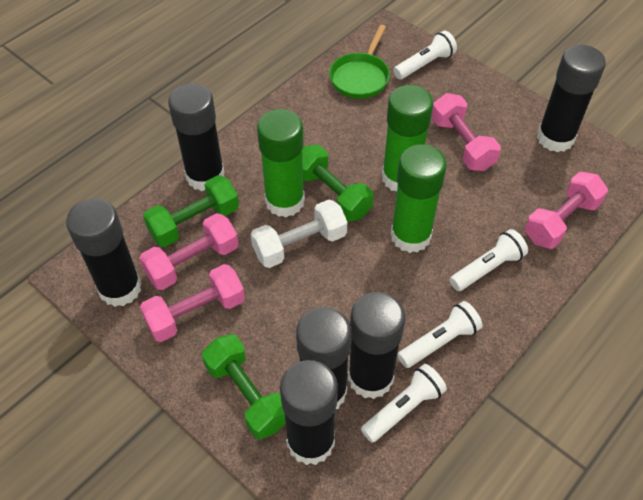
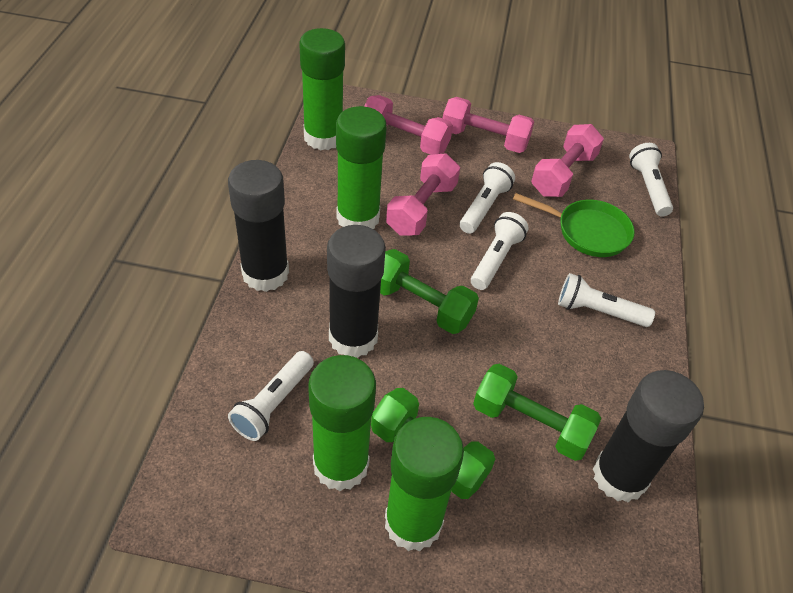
black glue stick: 6 -> 3
green glue stick: 3 -> 4
white dumbbell: 1 -> 0
white flashlight: 4 -> 5

